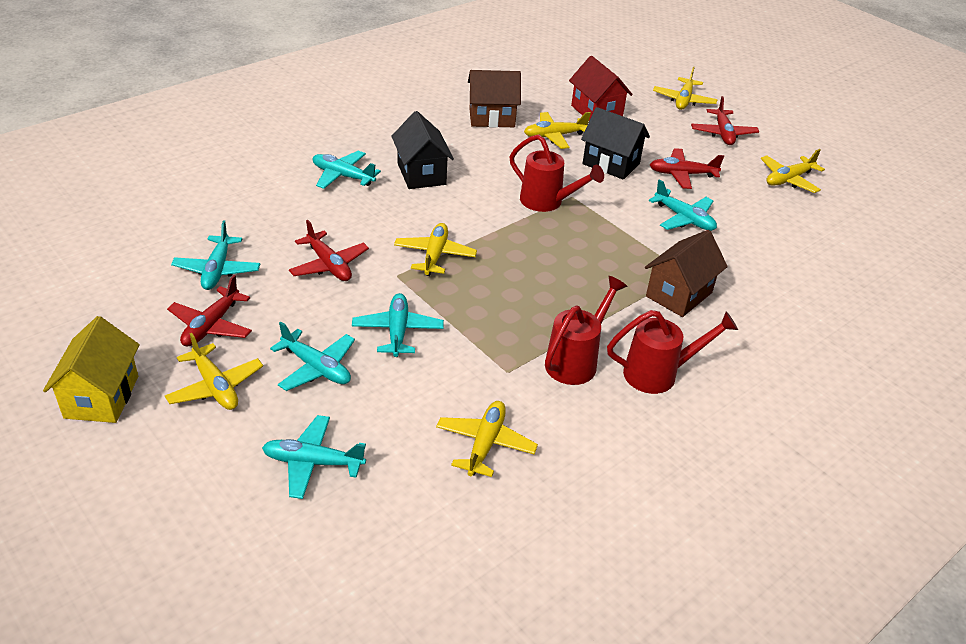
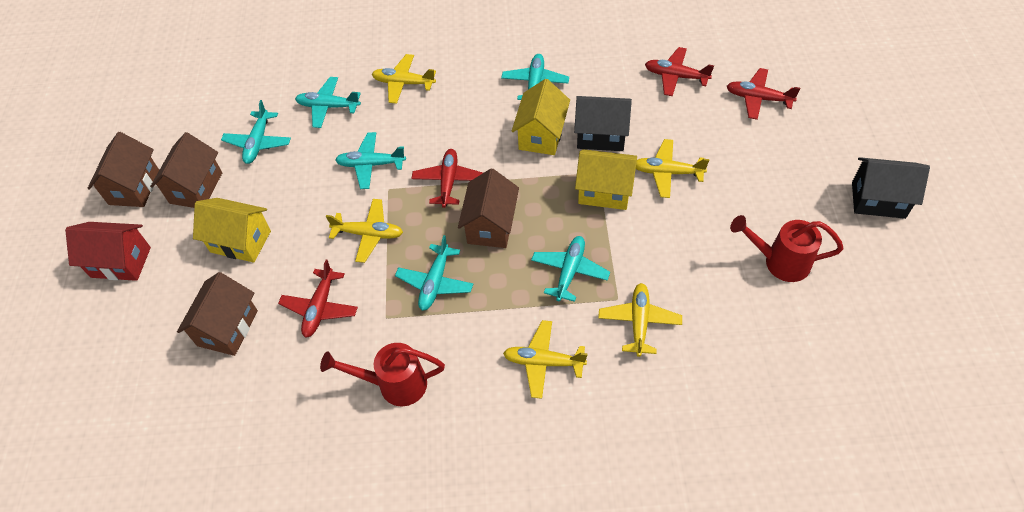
brown house: 2 -> 4
red watering can: 3 -> 2
yellow house: 1 -> 3
yellow plane: 6 -> 5

